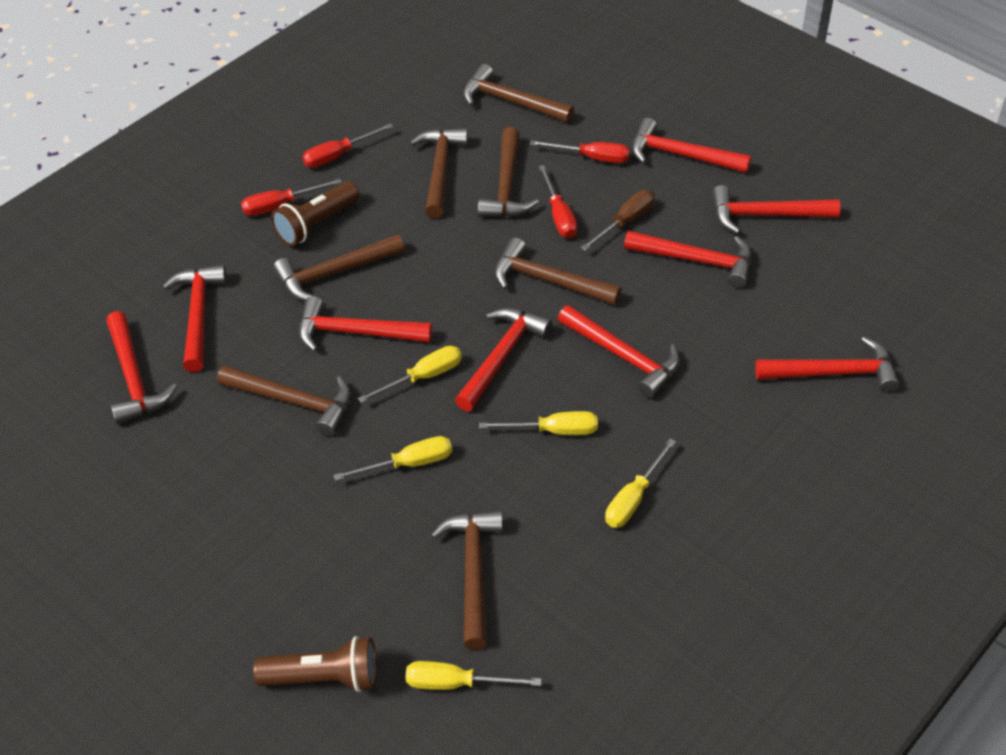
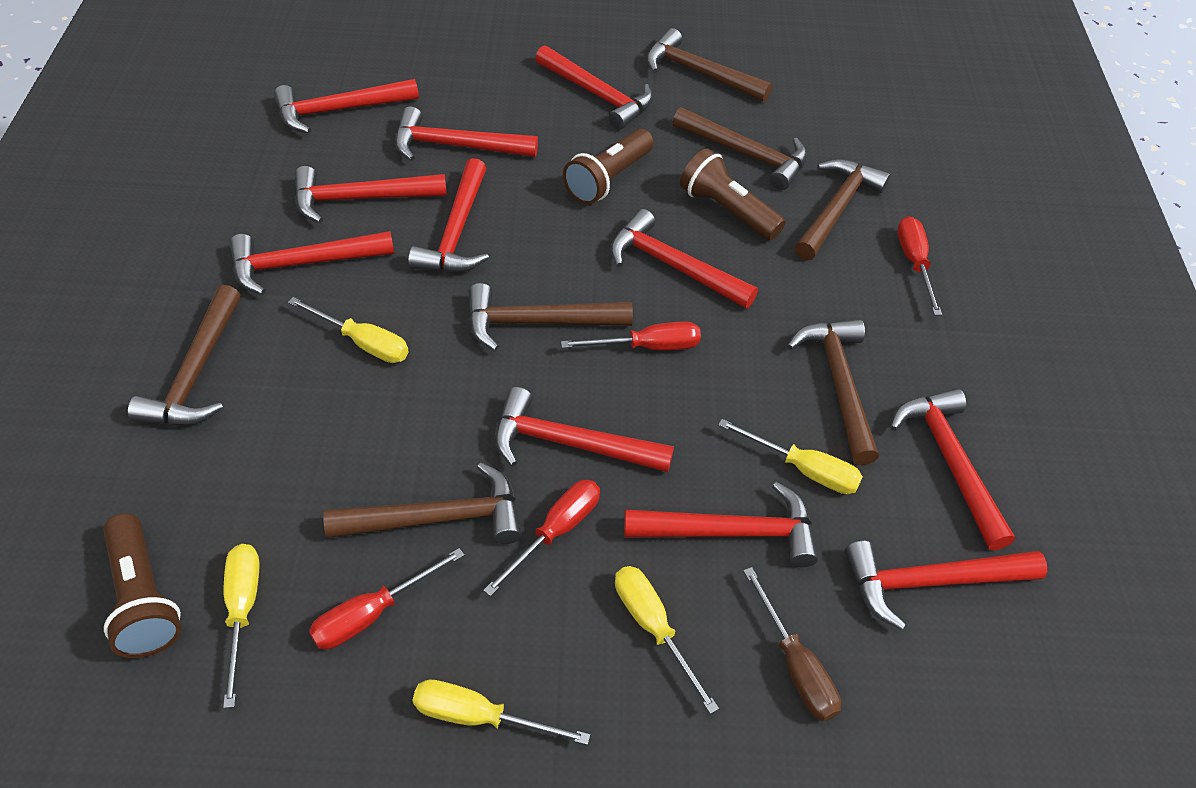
brown flashlight: 2 -> 3
red hammer: 9 -> 11

